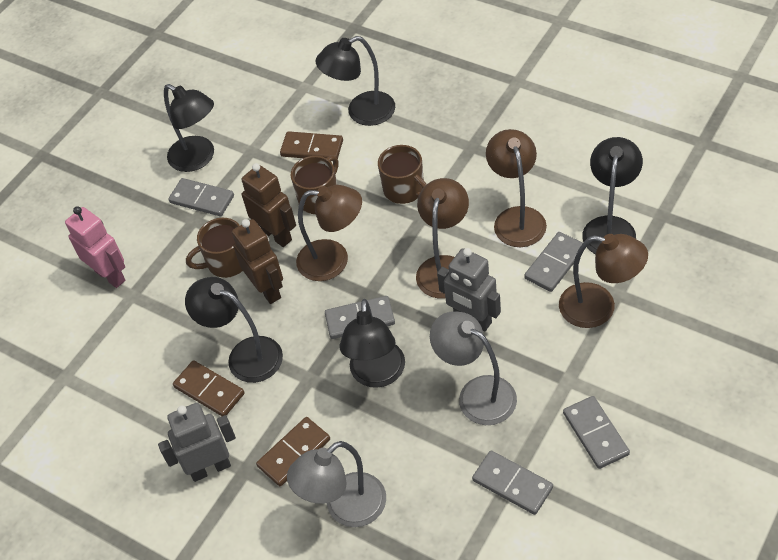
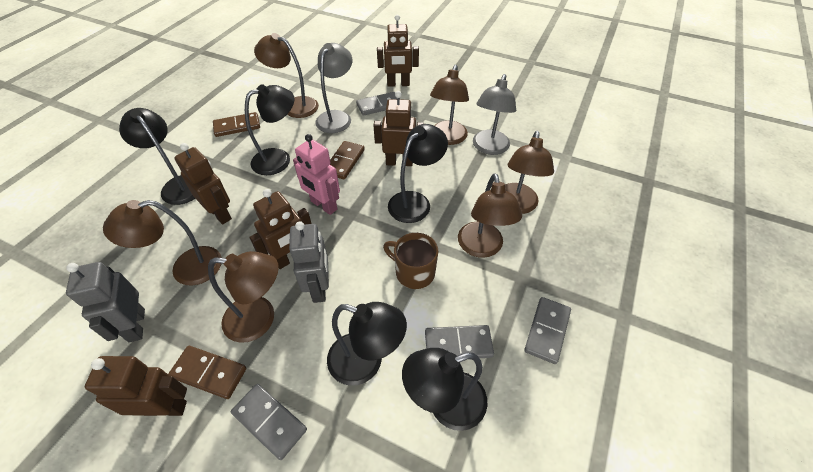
brown lamp: 4 -> 6
brown mug: 3 -> 1
brown robot: 2 -> 5
grey domino: 5 -> 4

